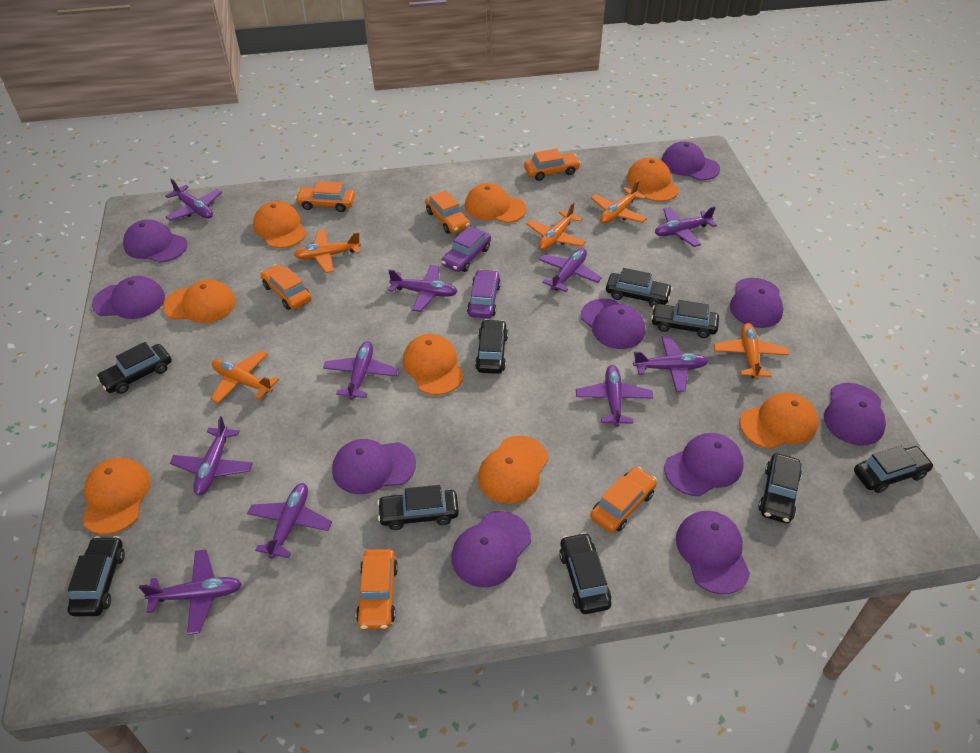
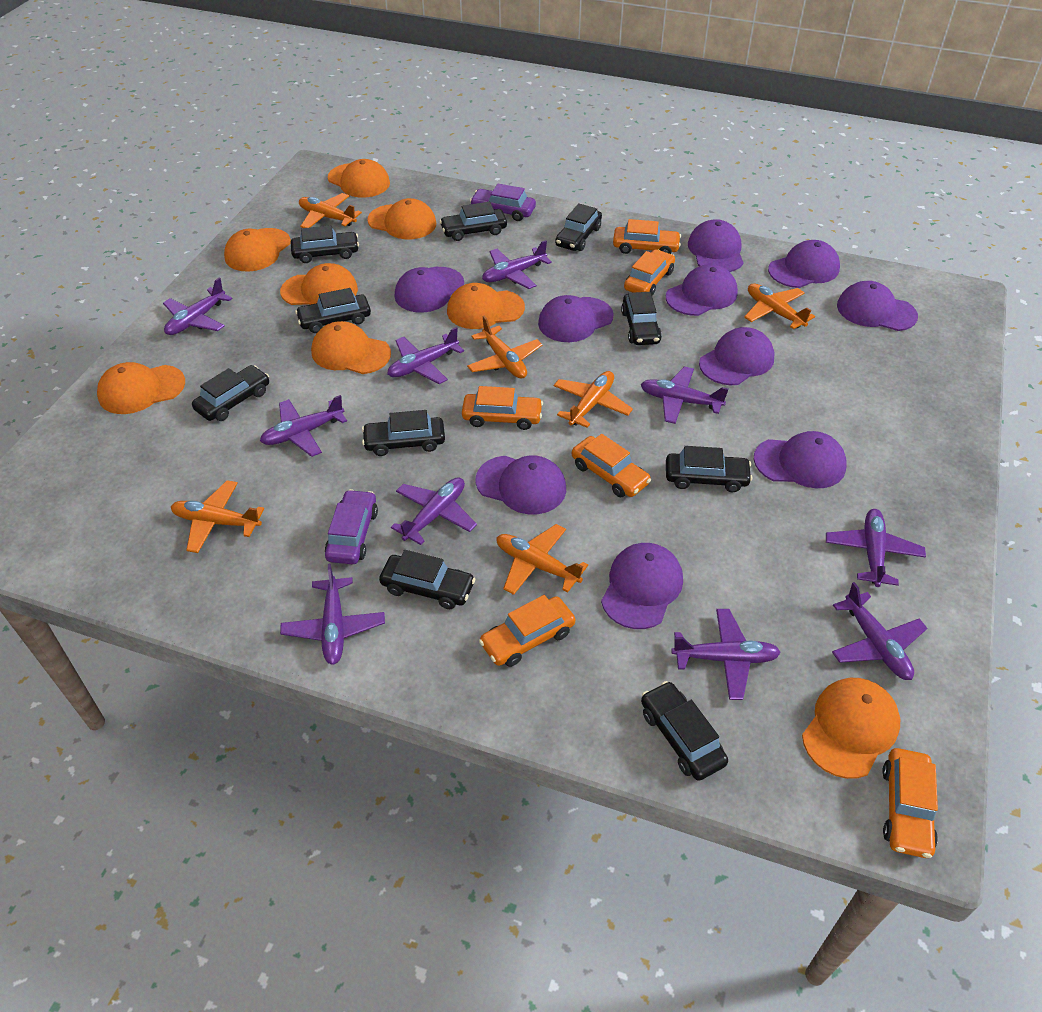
black car: 9 -> 10
orange plane: 5 -> 6

